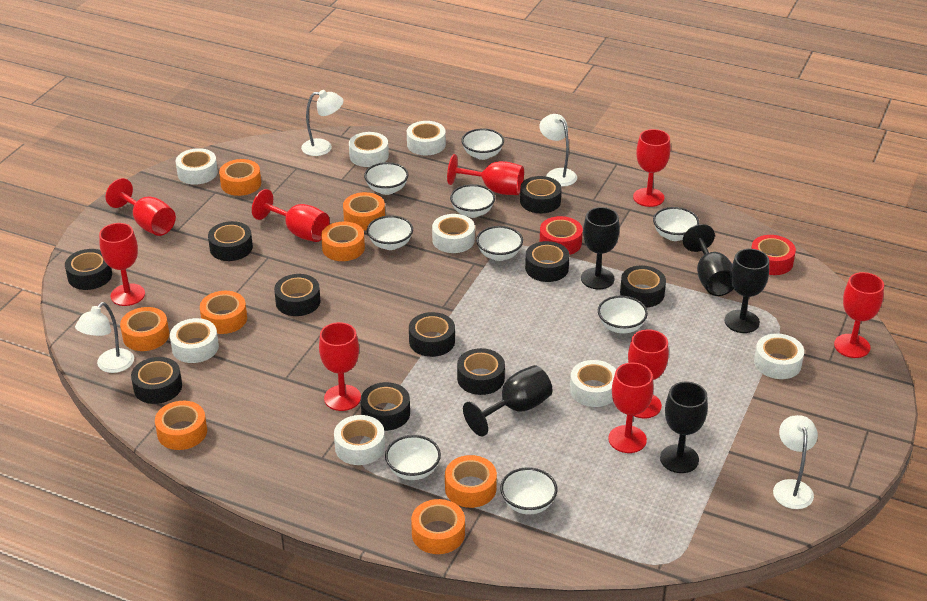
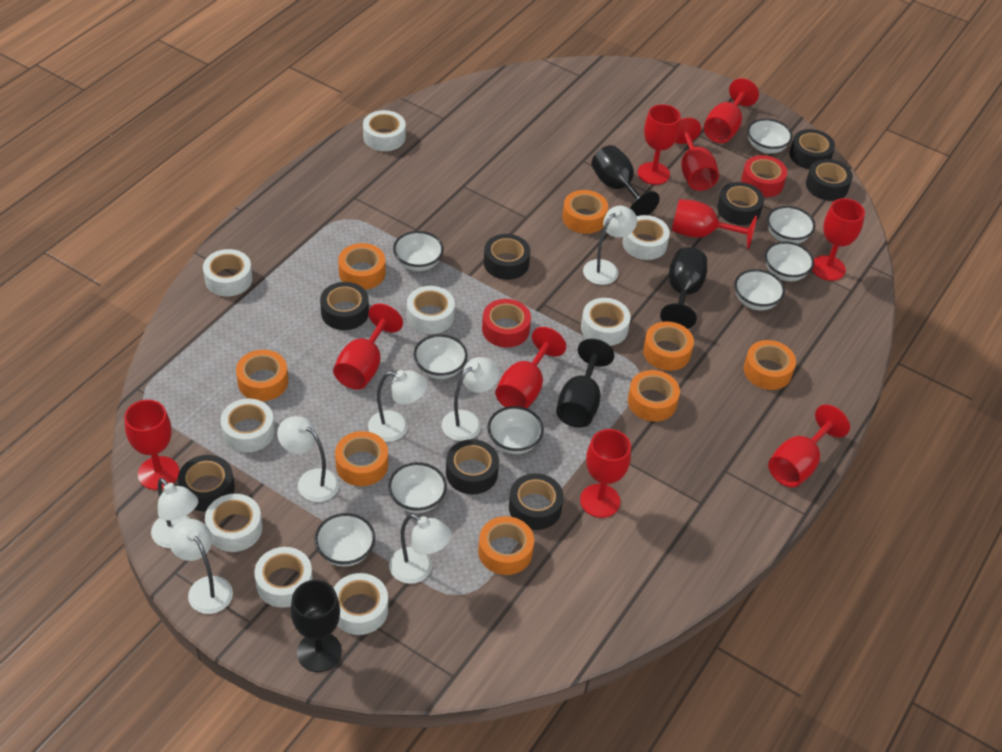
black goblet: 5 -> 4
black tape: 10 -> 8
red goblet: 9 -> 10
white lamp: 4 -> 7
white tape: 8 -> 9

